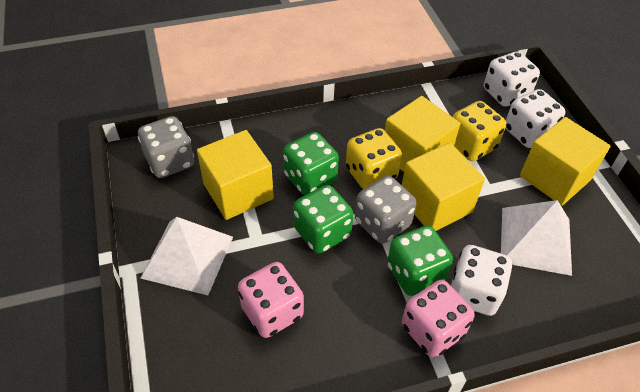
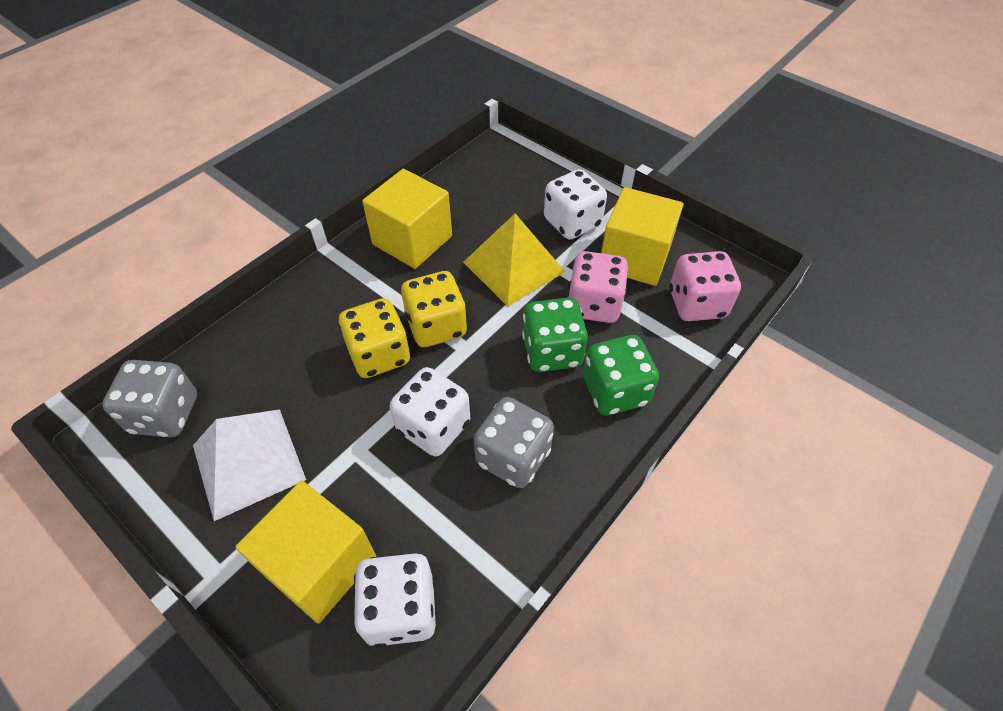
green dice: 3 -> 2
white pyramid: 2 -> 1
yellow cube: 4 -> 3
yellow pyramid: 0 -> 1

